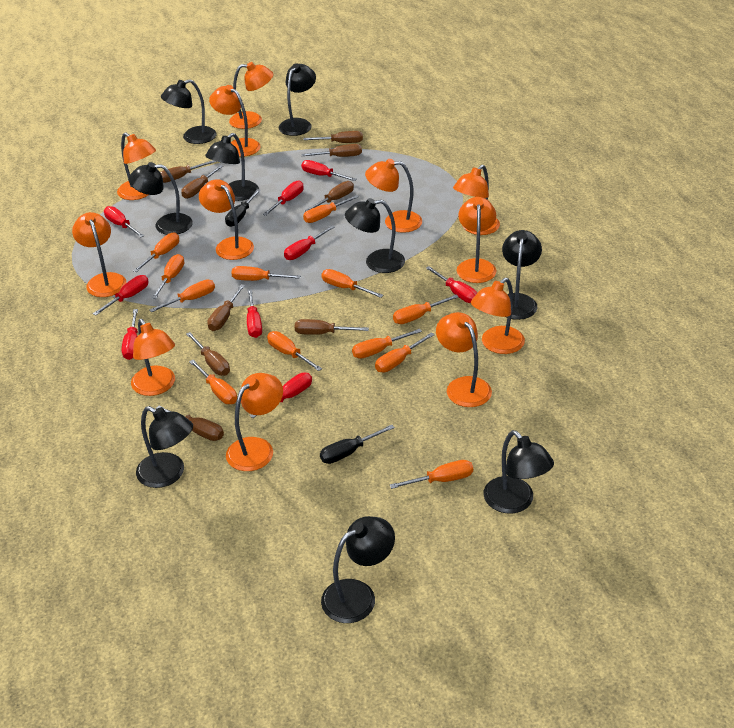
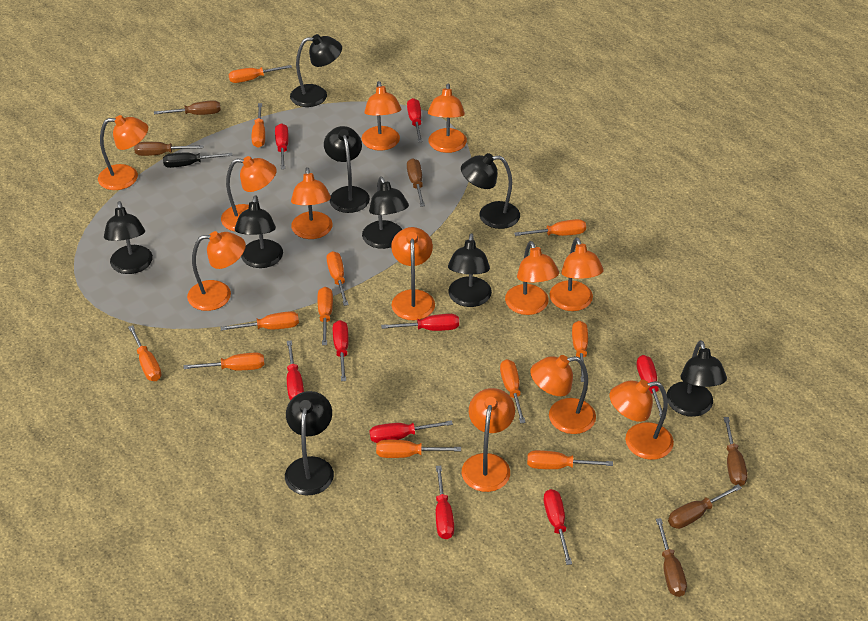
black screwdriver: 2 -> 1
brown screwdriver: 9 -> 6

